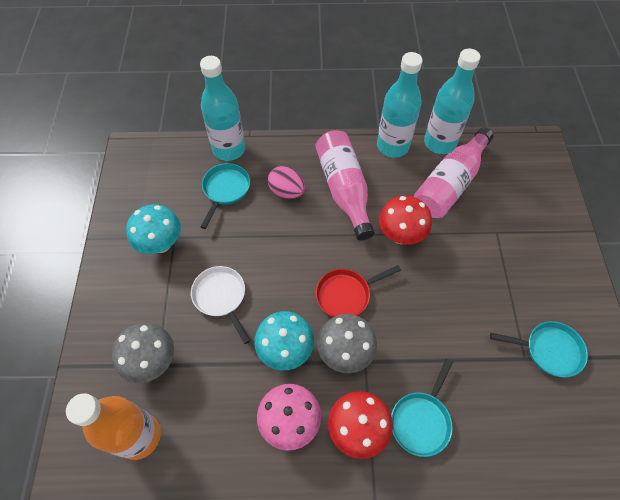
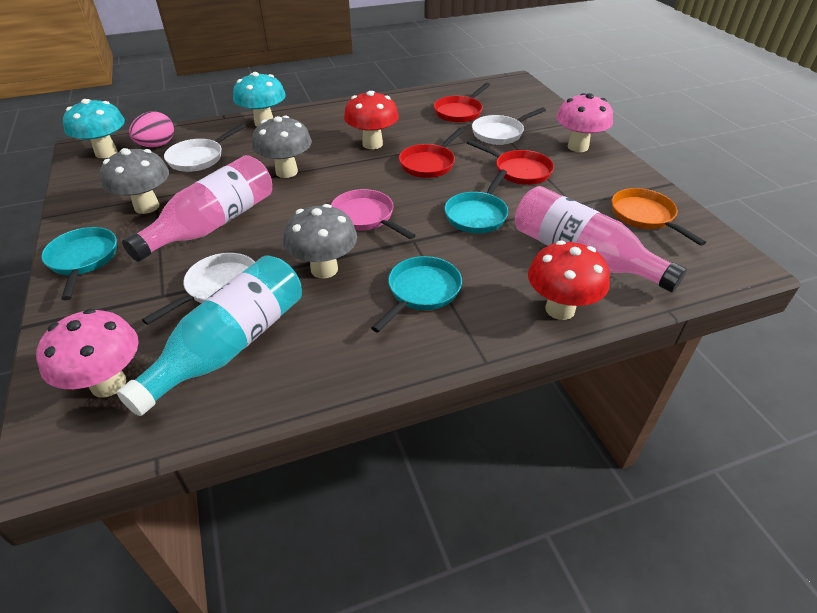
grey mushroom: 2 -> 3
orange bottle: 1 -> 0
orange pan: 0 -> 1
pink mushroom: 1 -> 2
pink pan: 0 -> 1
red pan: 1 -> 3
turquoise bottle: 3 -> 1
white pan: 1 -> 3

